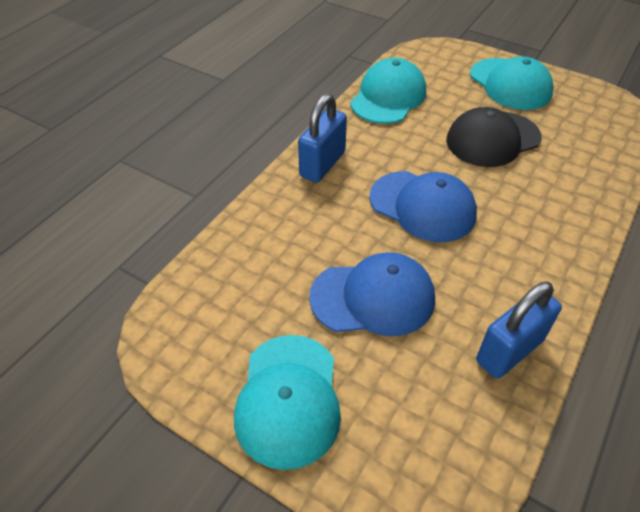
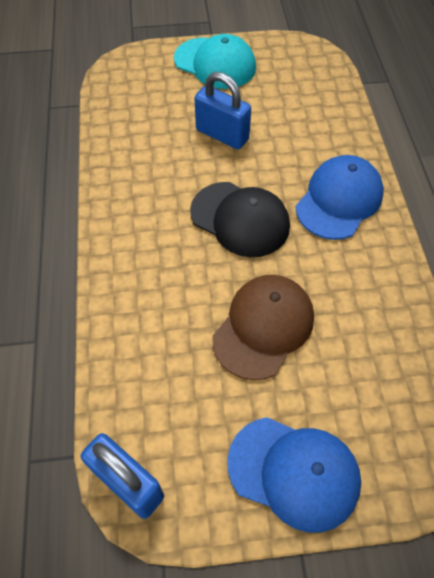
brown cap: 0 -> 1
turquoise cap: 3 -> 1

